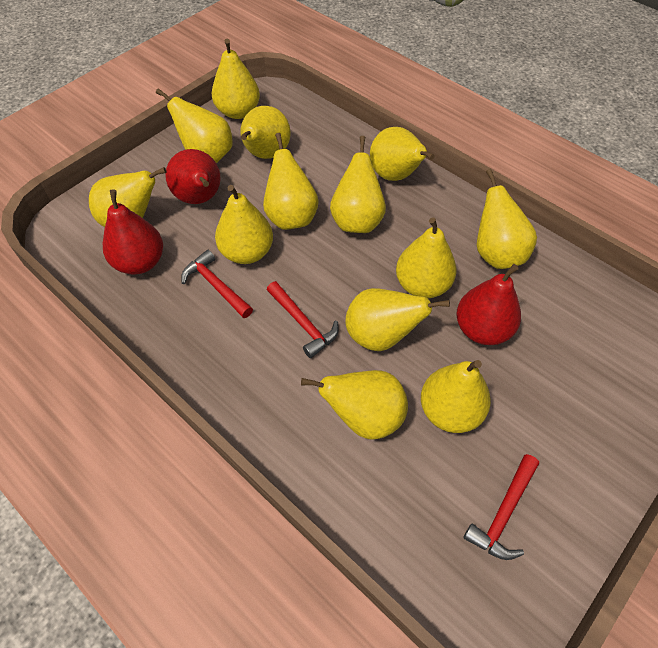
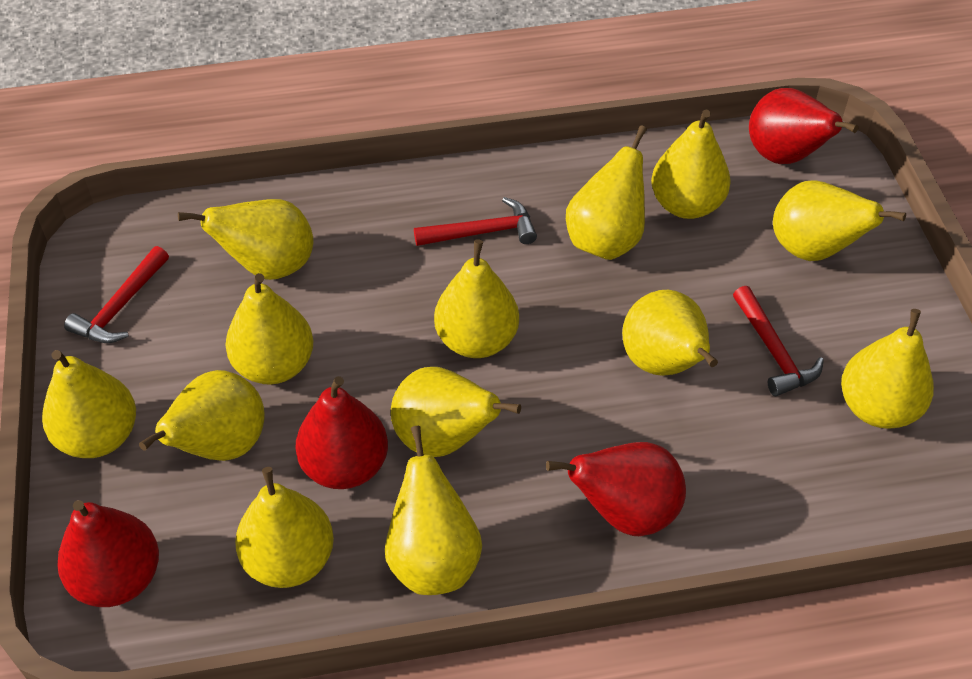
red pear: 3 -> 4

